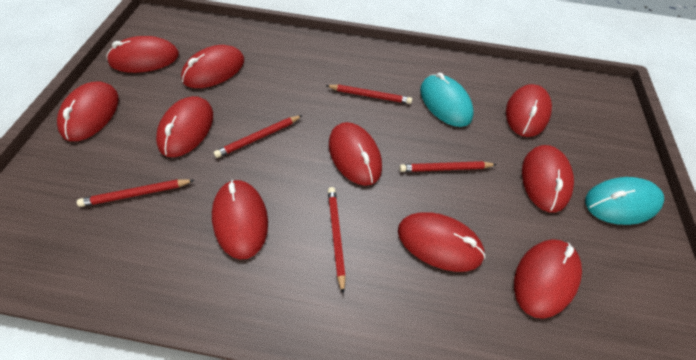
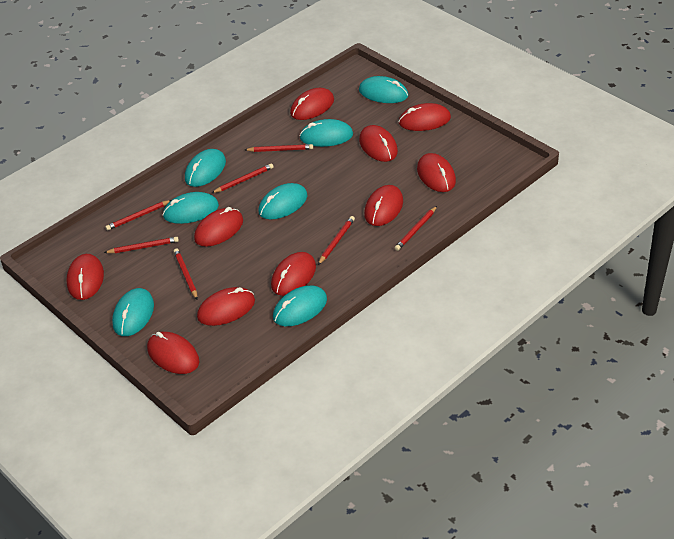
red pencil: 5 -> 7
turquoise mouse: 2 -> 7

